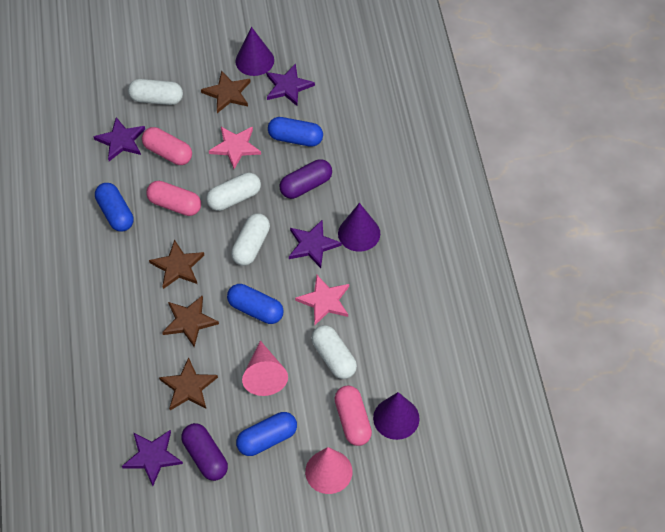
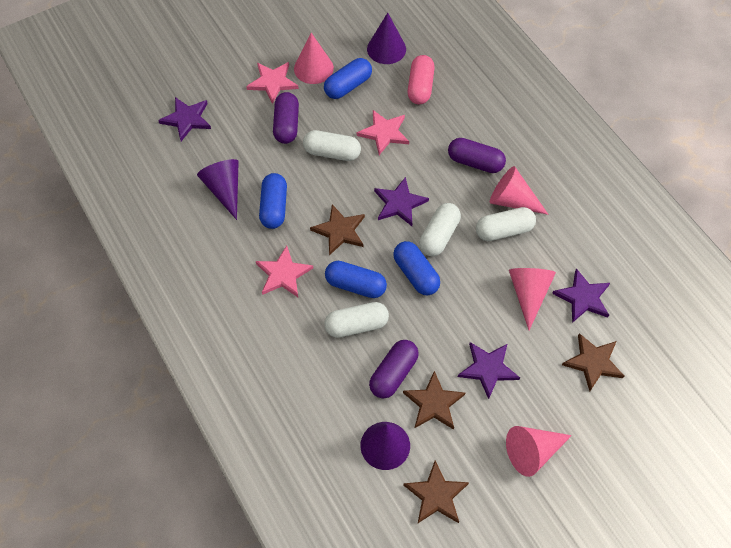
pink capsule: 3 -> 1
pink cone: 2 -> 4
pink star: 2 -> 3
purple capsule: 2 -> 3

